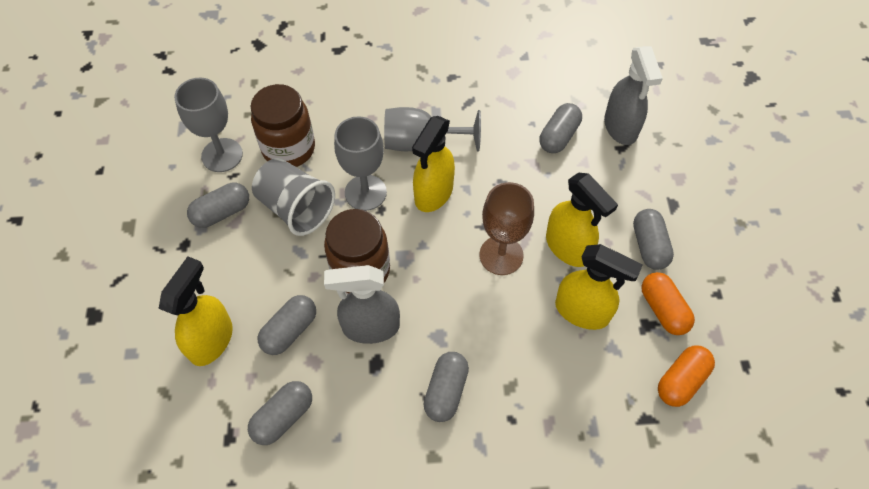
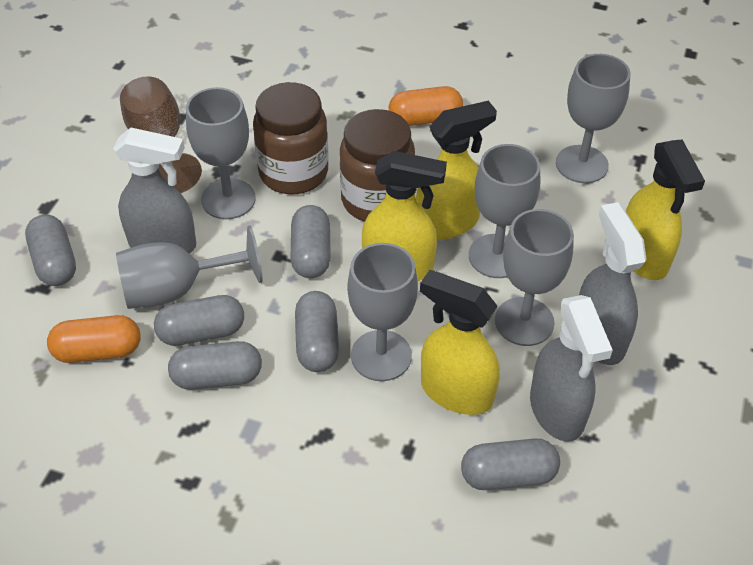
grey cup: 1 -> 0
grey goblet: 3 -> 6
grey spray bottle: 2 -> 3

